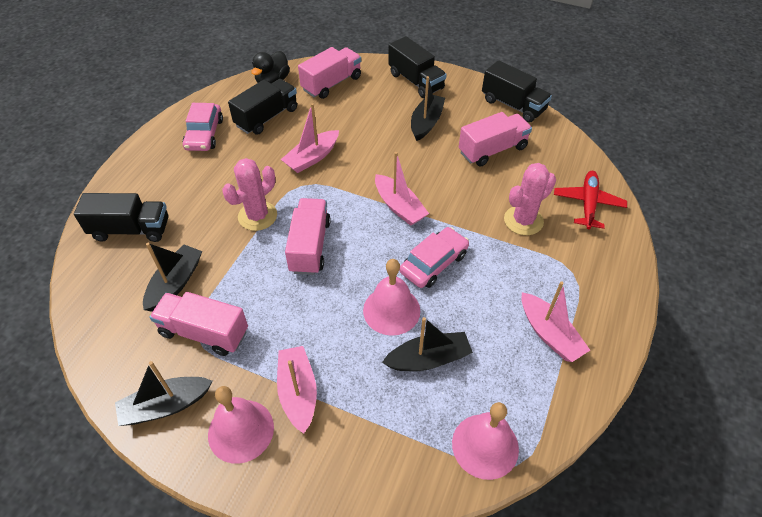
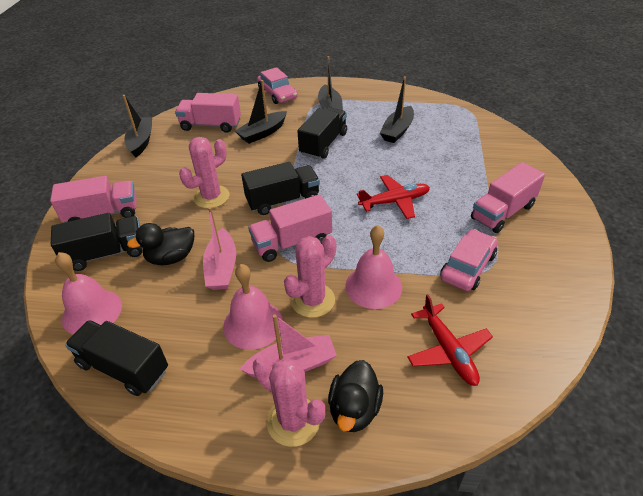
black duck: 1 -> 2
pink boat: 4 -> 2
pink cactus: 2 -> 3
red plane: 1 -> 2

